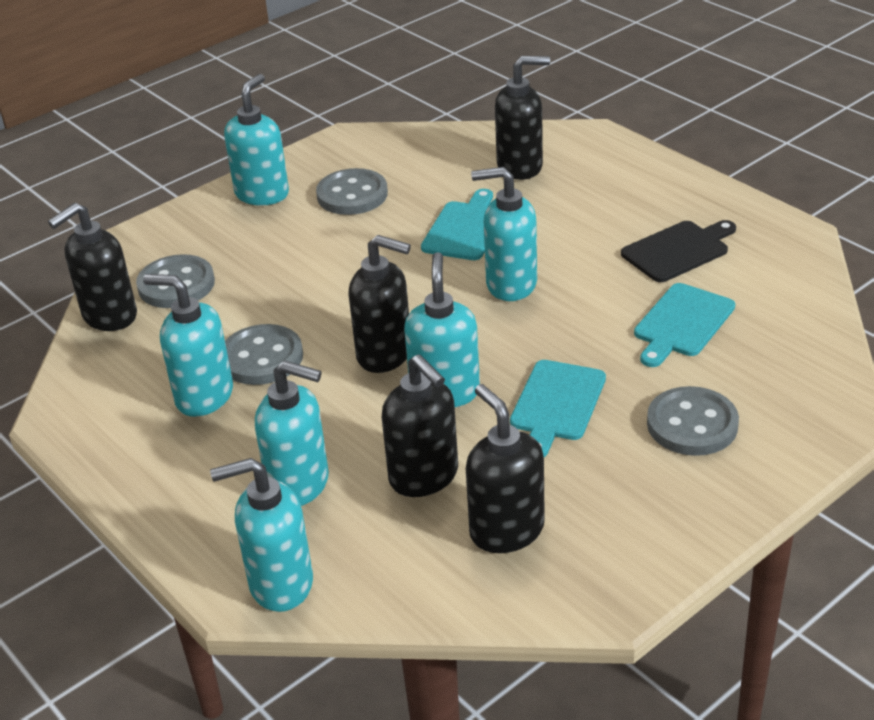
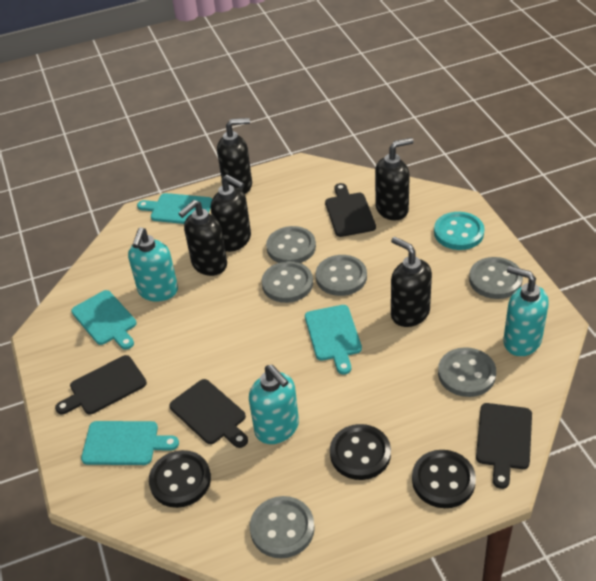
black button: 0 -> 3
black cutting board: 1 -> 4
grey button: 4 -> 6
turquoise button: 0 -> 1
turquoise cutting board: 3 -> 4
turquoise soap dispenser: 6 -> 3

